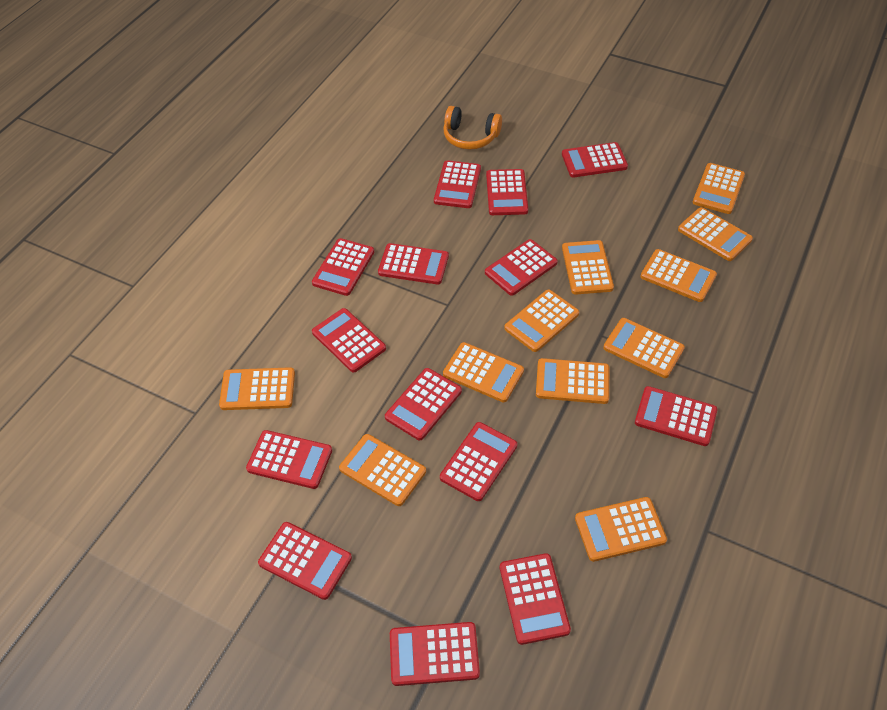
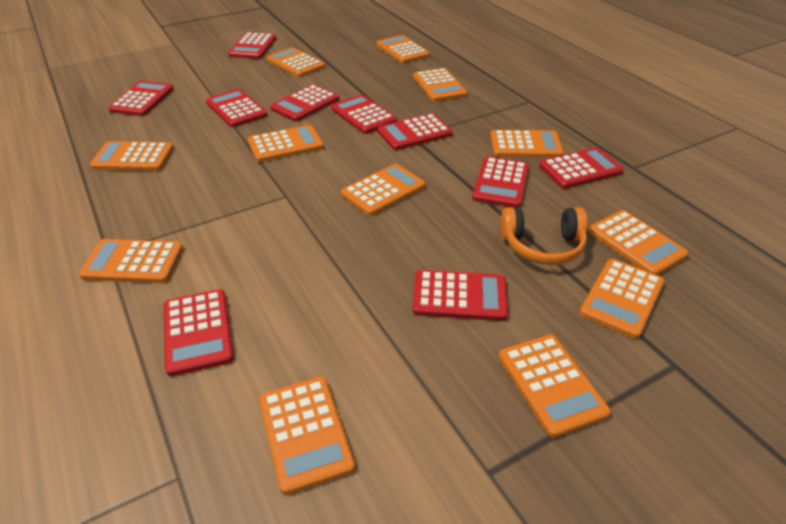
orange calculator: 11 -> 12
red calculator: 14 -> 10

